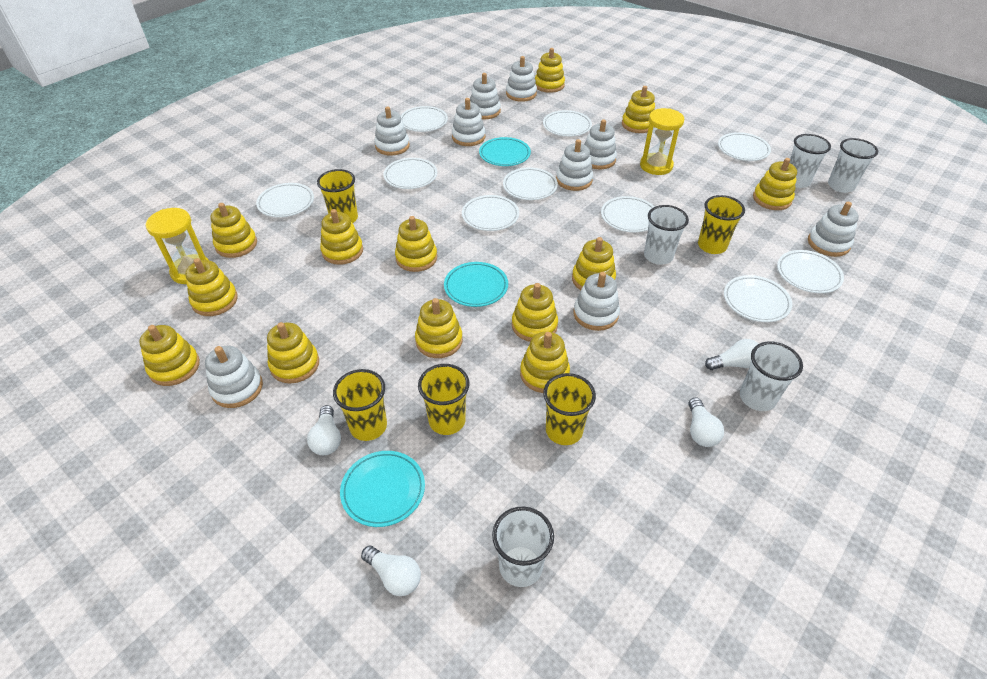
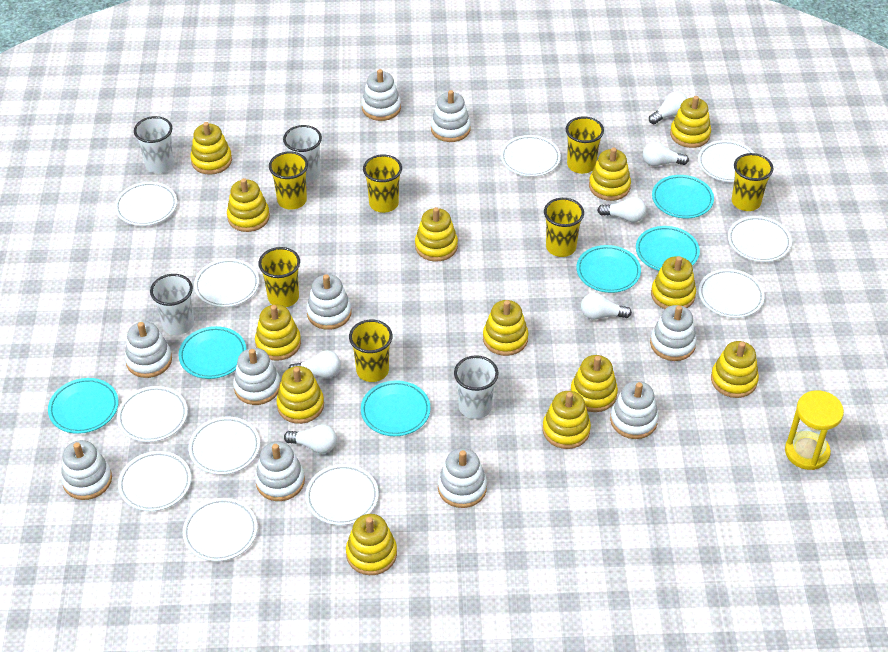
turquoise plate: 3 -> 6
white cup: 5 -> 4
white light bulb: 4 -> 6
white plate: 10 -> 11
white stacking toy: 9 -> 10
yellow cup: 5 -> 7
yellow hourglass: 2 -> 1

